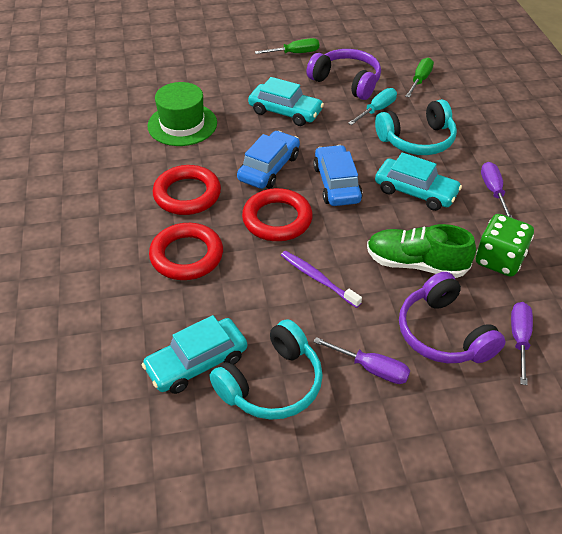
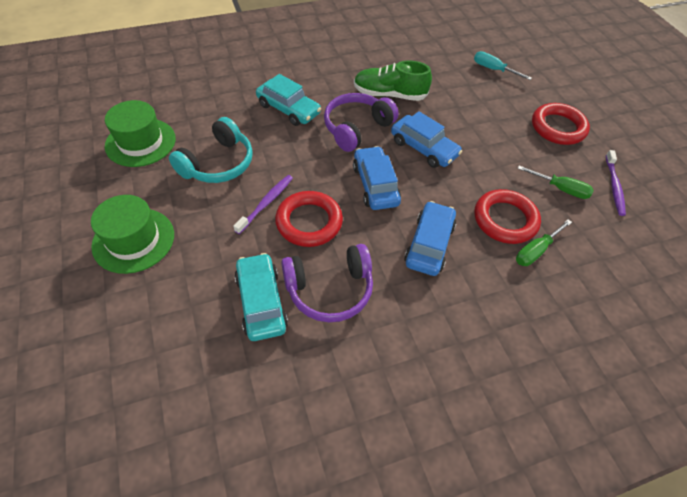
blue car: 2 -> 3
green dice: 1 -> 0
green hat: 1 -> 2
purple screwdriver: 3 -> 0
purple toothbrush: 1 -> 2
turquoise car: 3 -> 2
turquoise headphones: 2 -> 1

